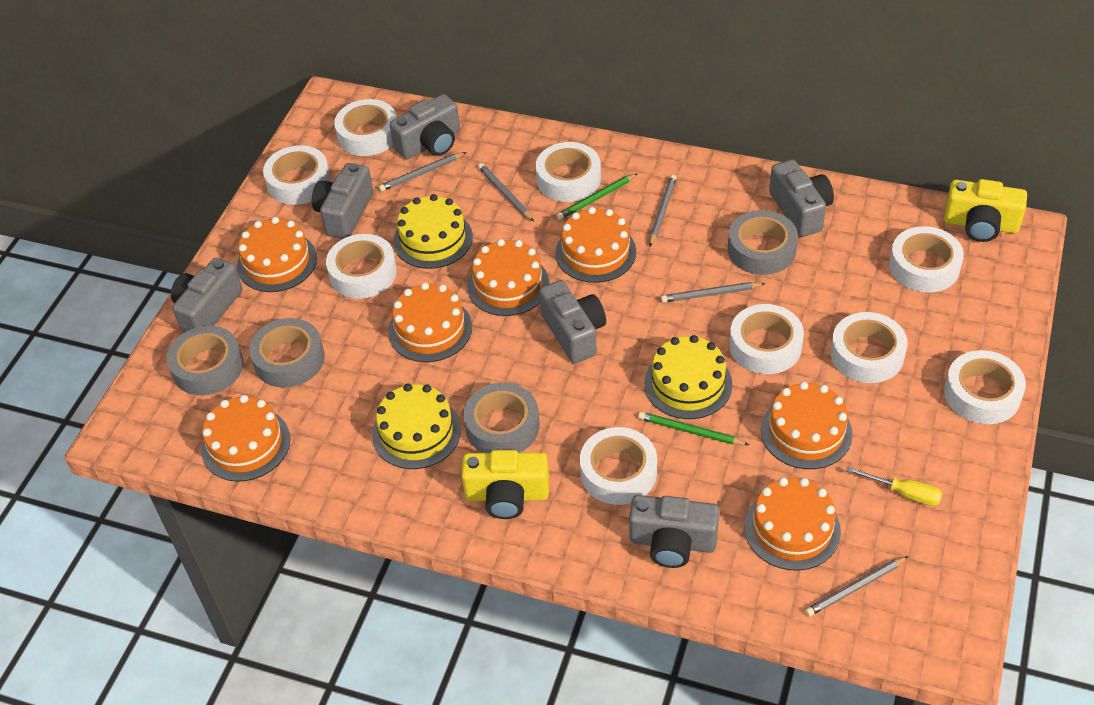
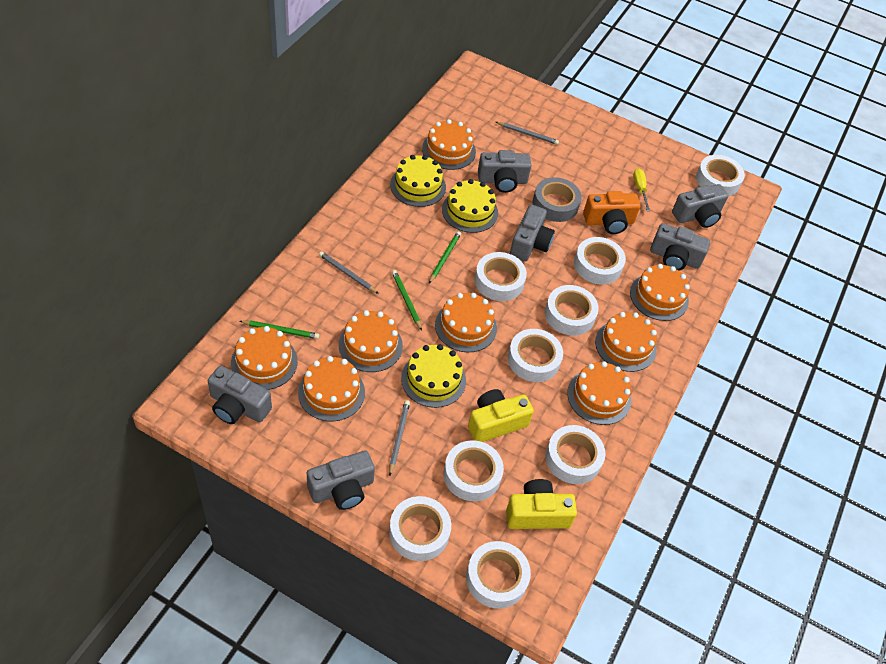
green pencil: 2 -> 3
grey pencil: 5 -> 3
grey tape: 4 -> 1
orange cake: 7 -> 8
orange camera: 0 -> 1

